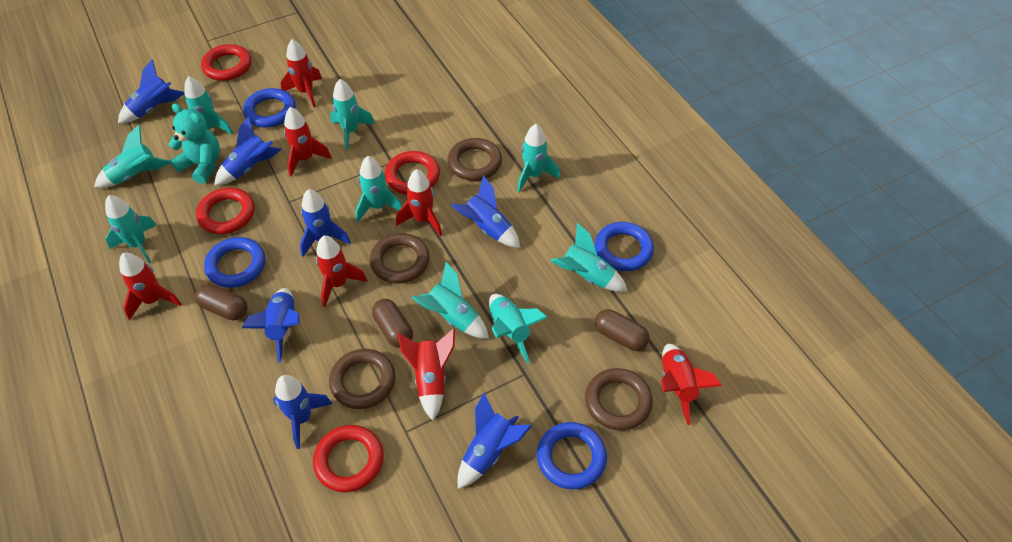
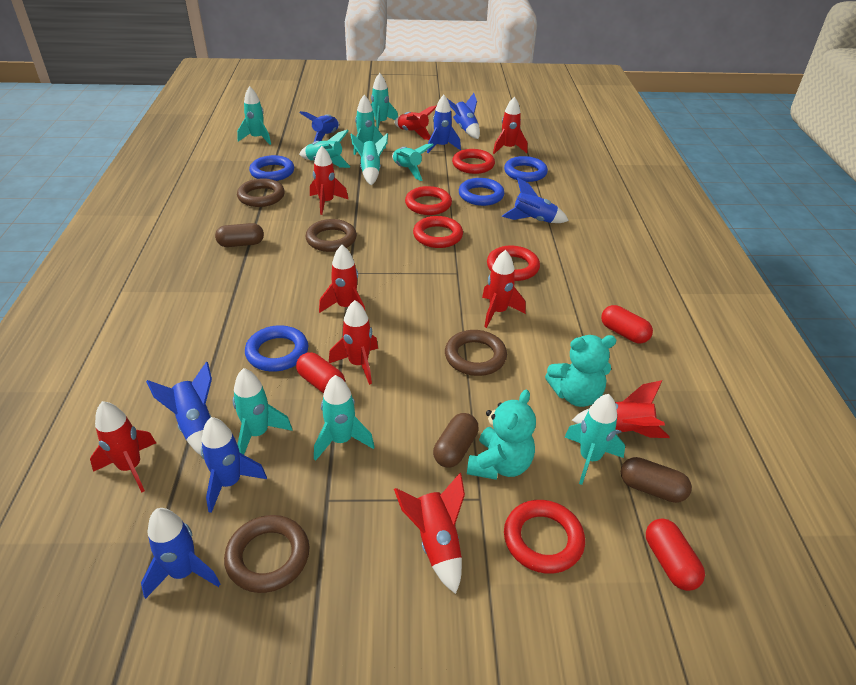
red capsule: 0 -> 3
red ring: 4 -> 5
red rocket: 7 -> 9
turquoise teddy bear: 1 -> 2

